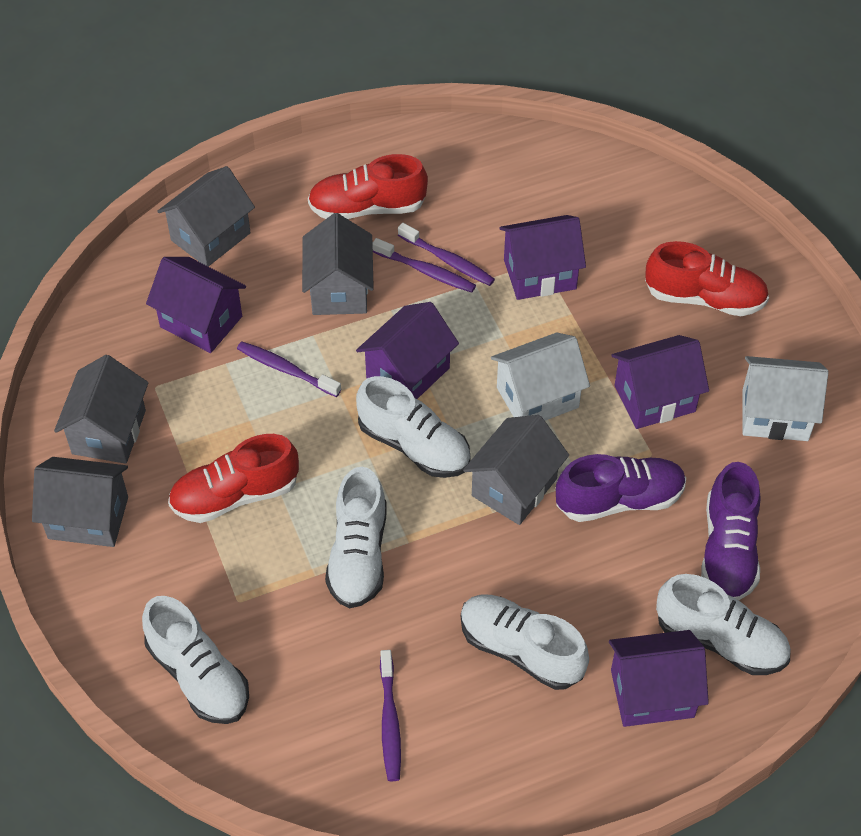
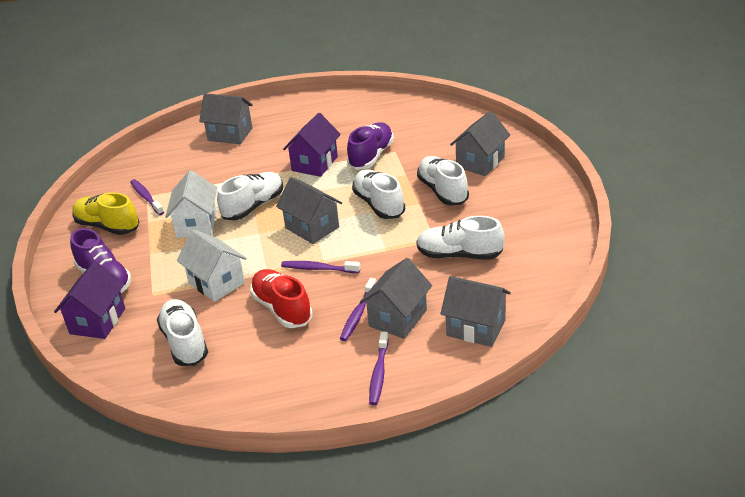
purple house: 5 -> 2
red shoe: 3 -> 1
yellow shoe: 0 -> 1

